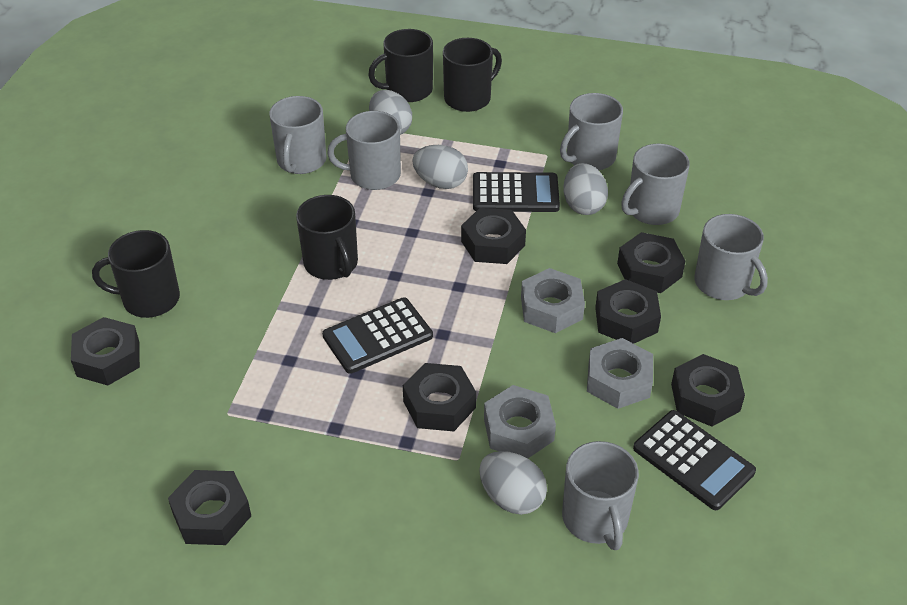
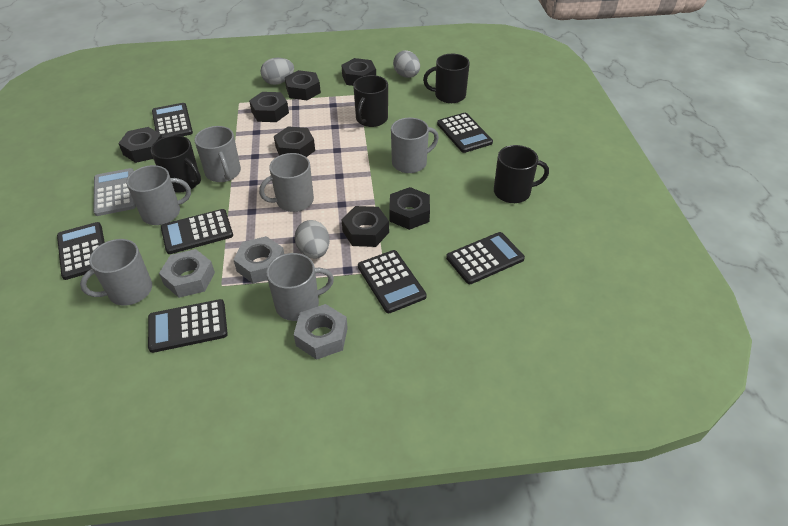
black calculator: 3 -> 7
grey calculator: 0 -> 1
grey egg: 4 -> 3

